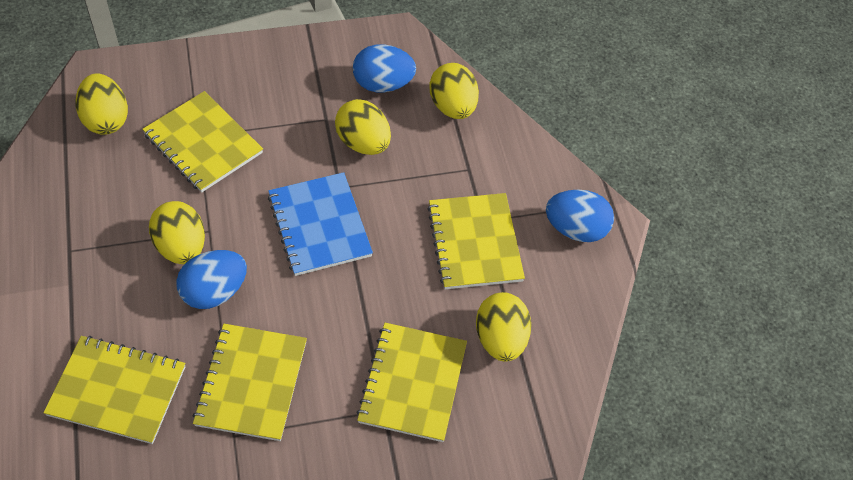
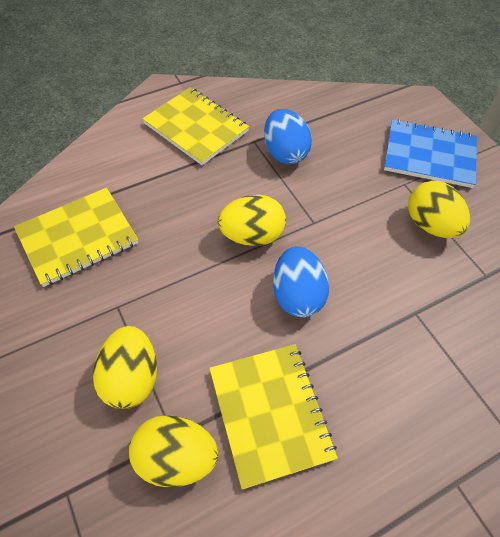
blue egg: 3 -> 2
yellow egg: 5 -> 4
yellow notebook: 5 -> 3

